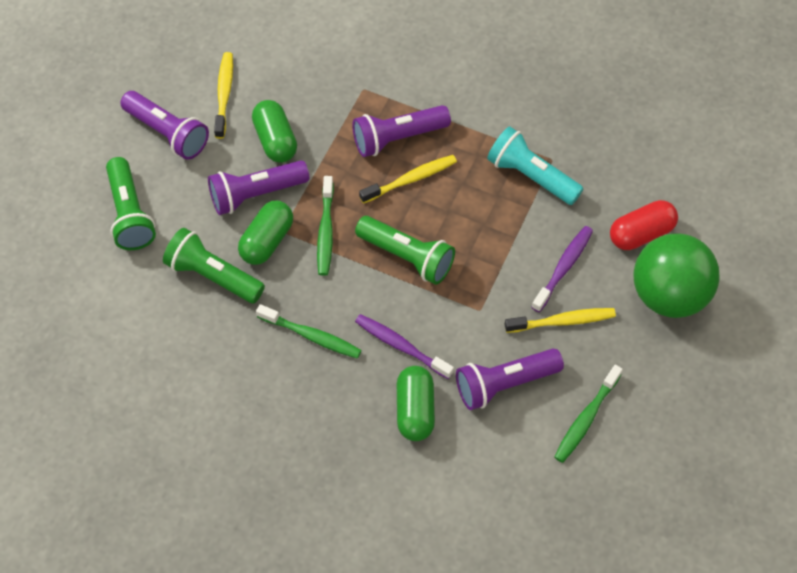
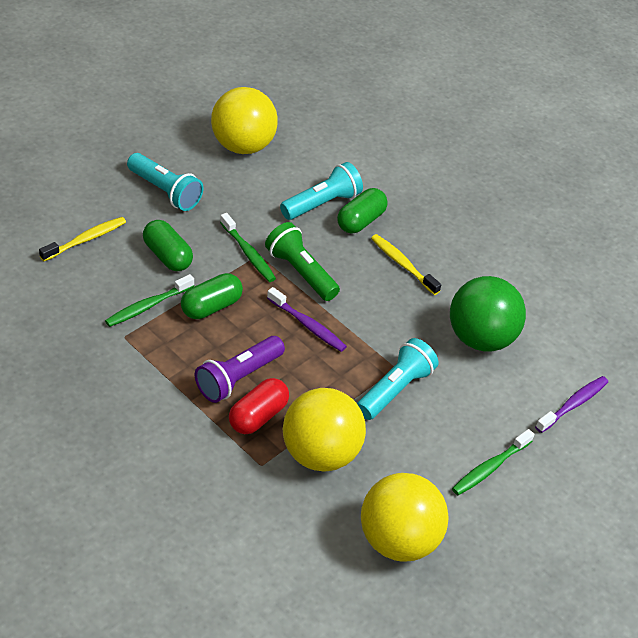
green flashlight: 3 -> 1
purple flashlight: 4 -> 1
turquoise flashlight: 1 -> 3
yellow ball: 0 -> 3
yellow toothbrush: 3 -> 2

